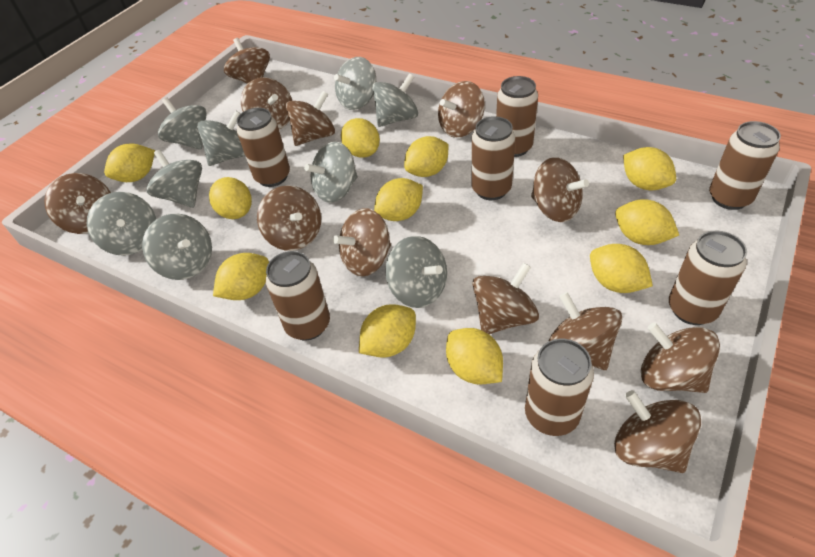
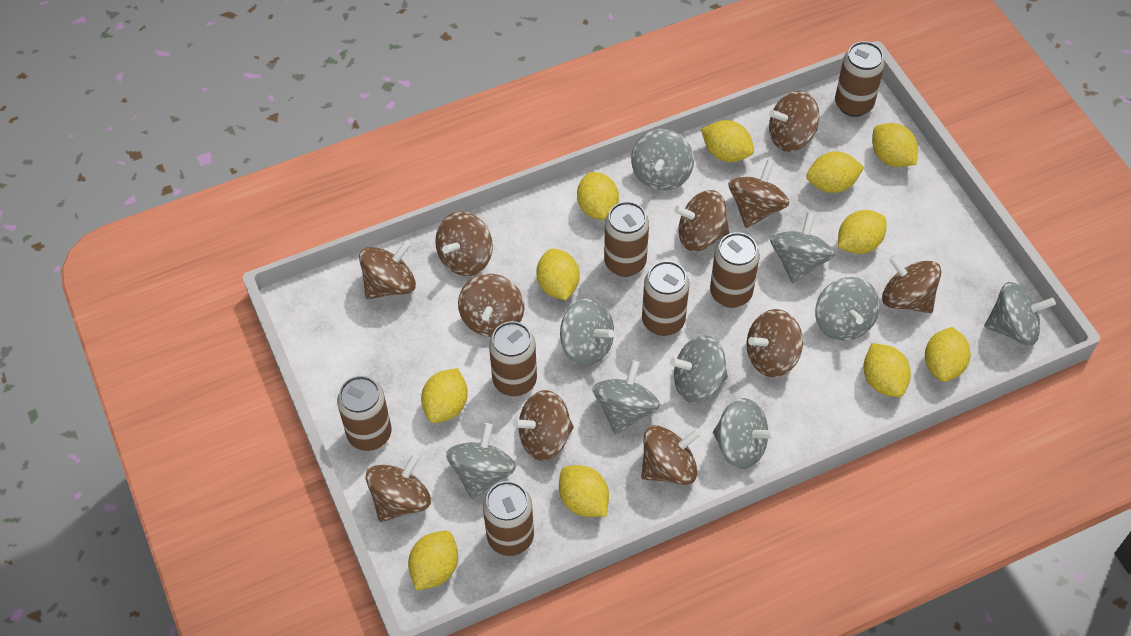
brown spinning top: 12 -> 11

